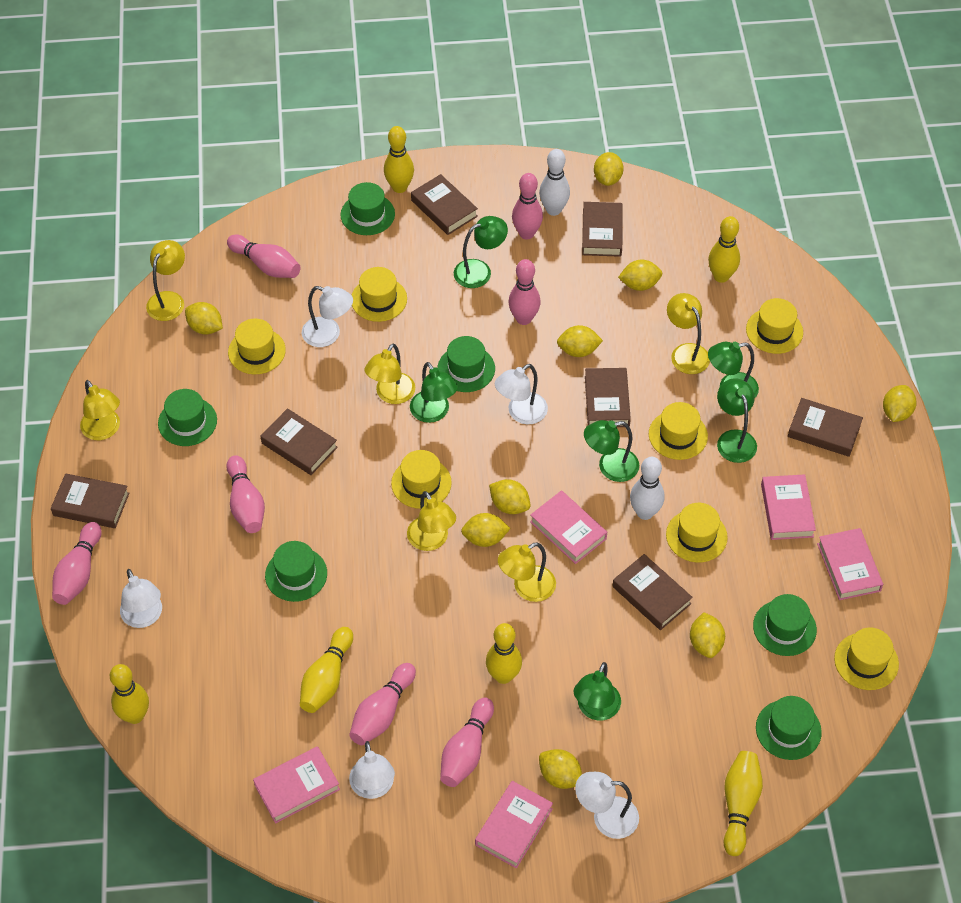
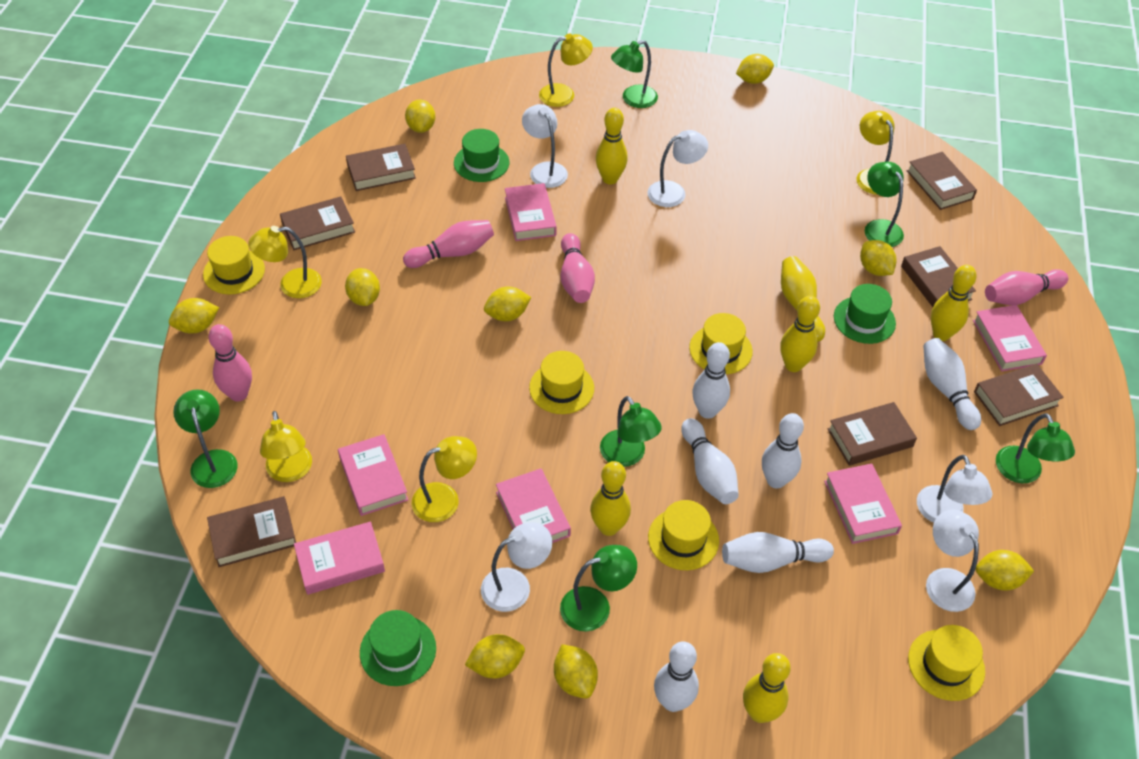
green hat: 6 -> 3
pink book: 5 -> 6
pink bowling pin: 7 -> 4
white bowling pin: 2 -> 6
yellow hat: 7 -> 5
yellow lamp: 6 -> 5

